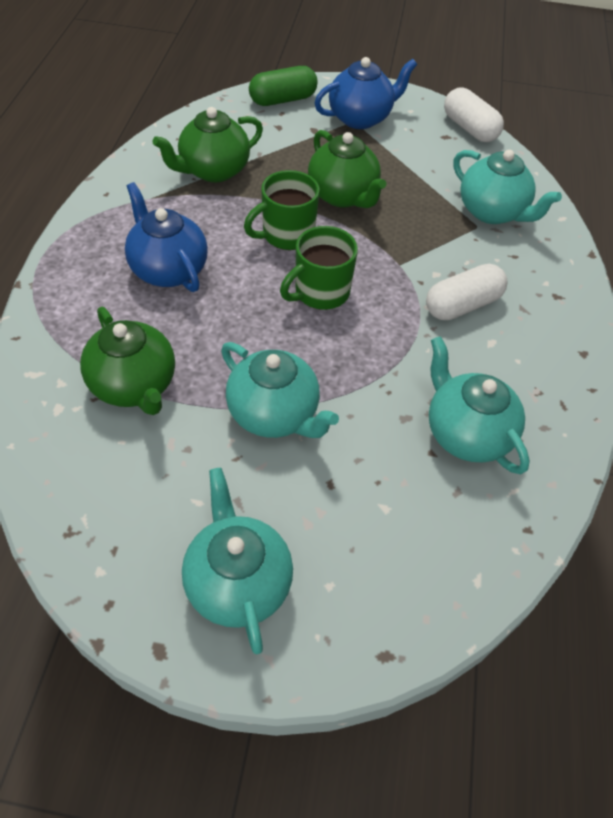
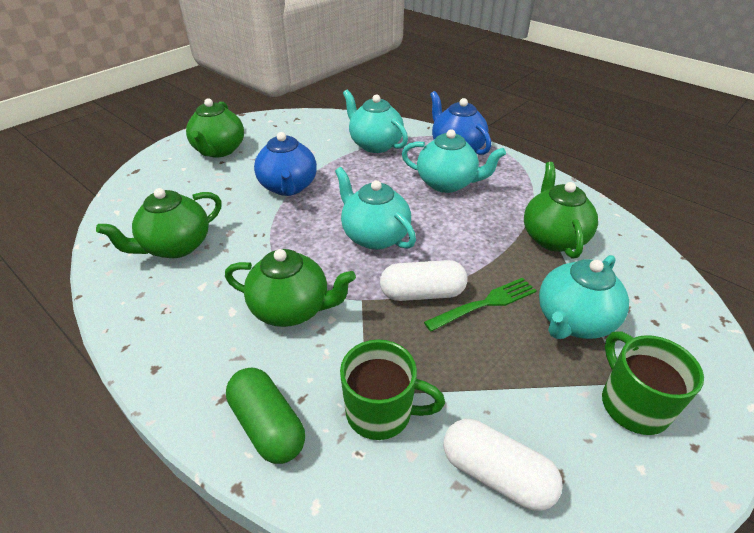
green fork: 0 -> 1
green teapot: 3 -> 4

